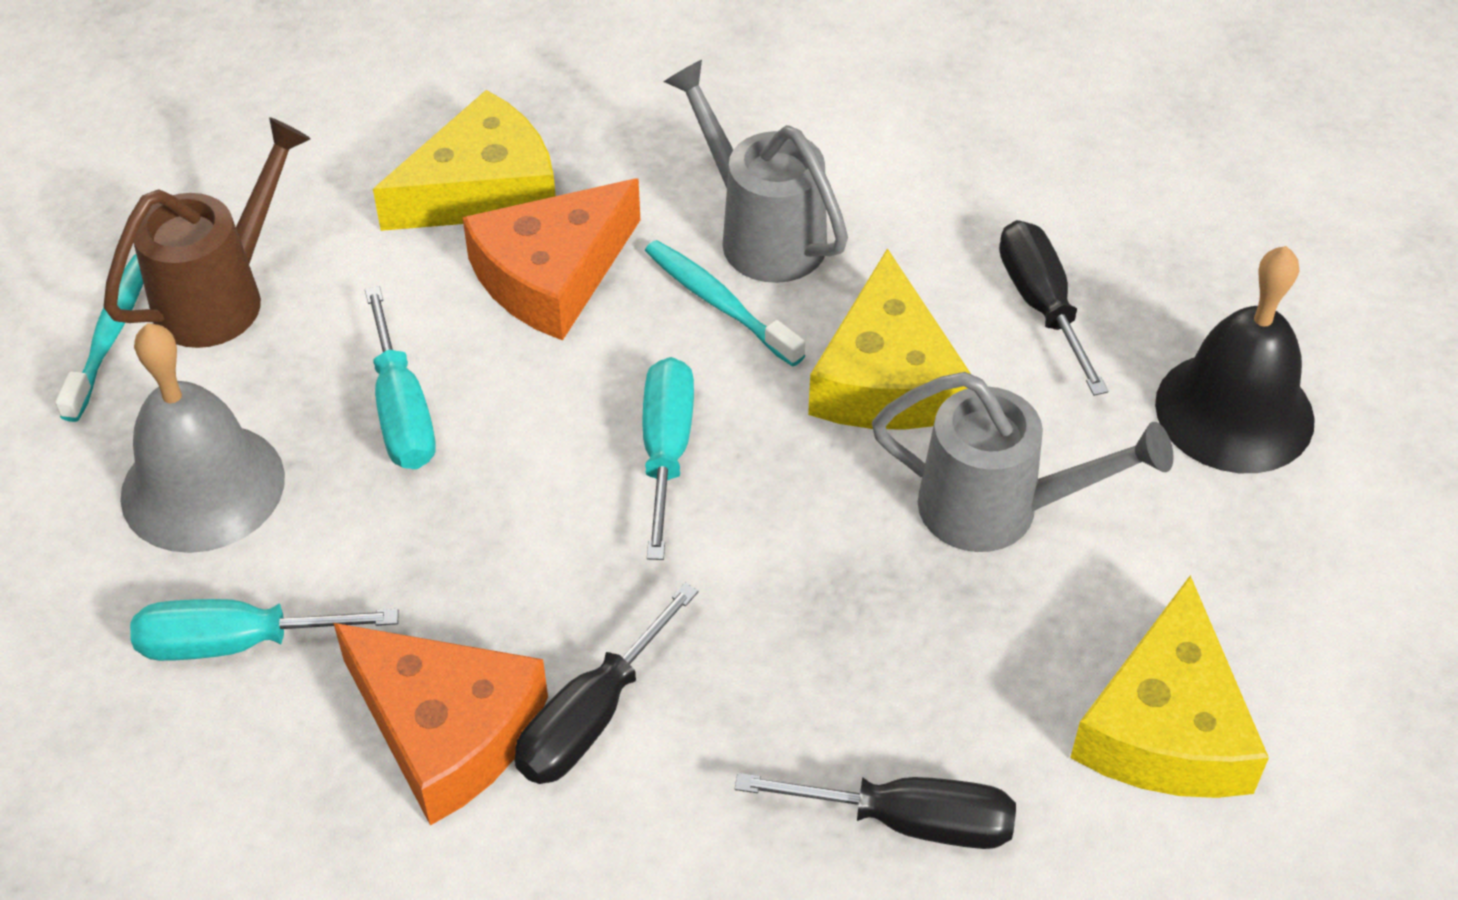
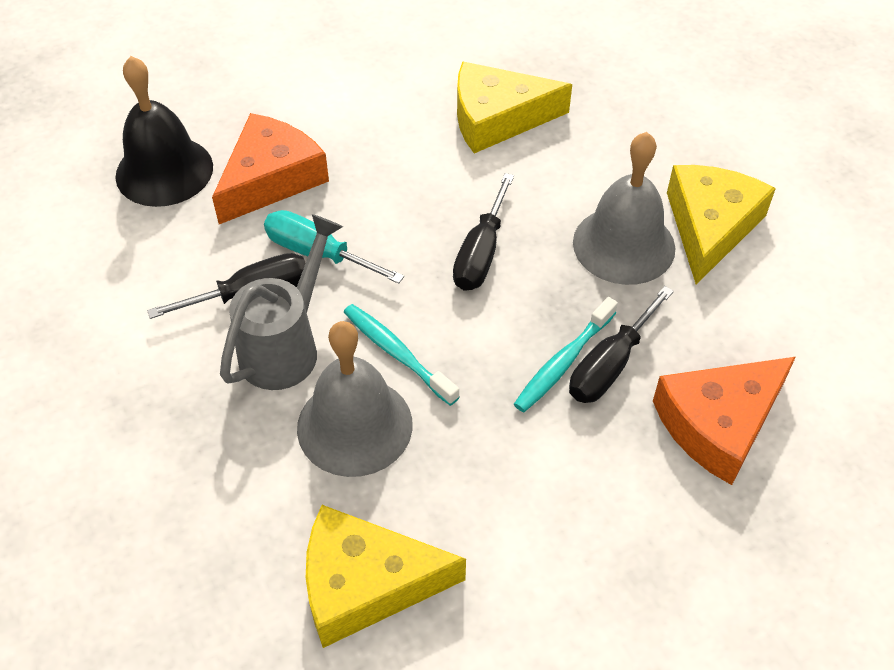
brown watering can: 1 -> 0
grey bell: 1 -> 2
grey watering can: 2 -> 1
turquoise screwdriver: 3 -> 1

